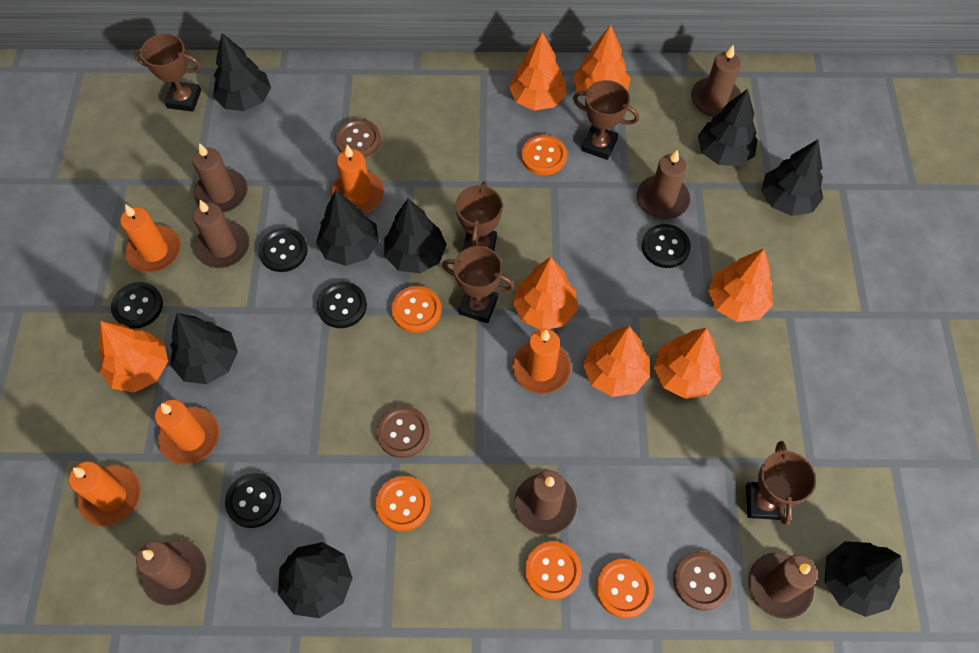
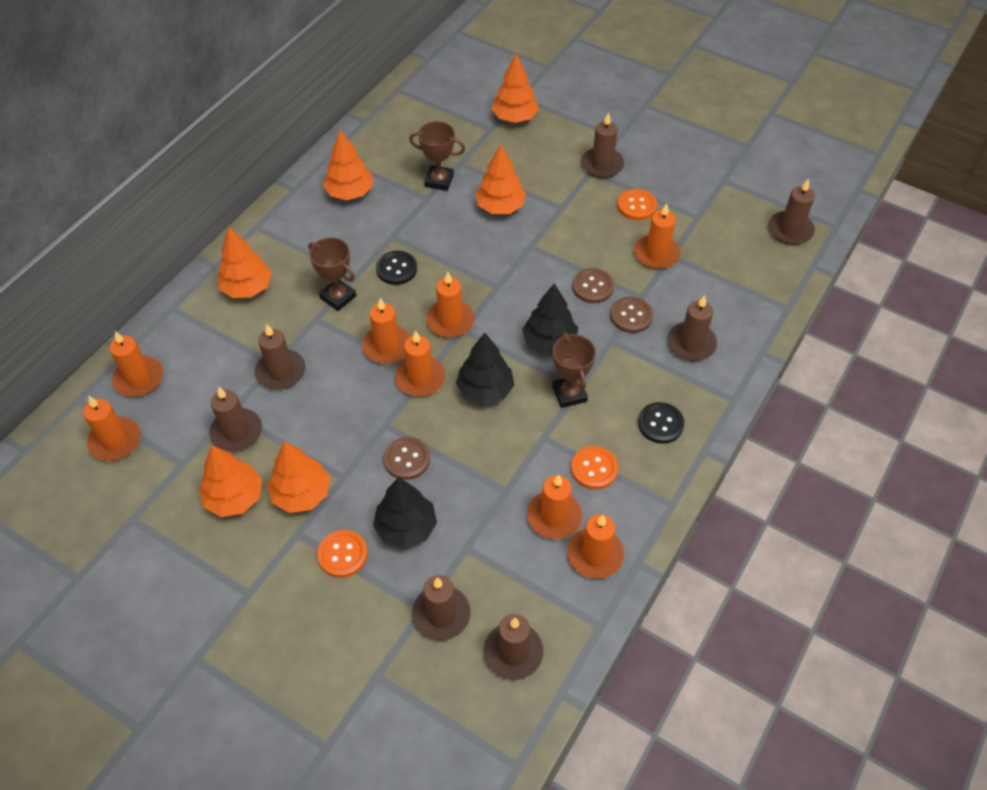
black button: 5 -> 2
black tree: 8 -> 3
brown trophy: 5 -> 3
orange button: 5 -> 3
orange candle: 5 -> 8
orange tree: 7 -> 6

